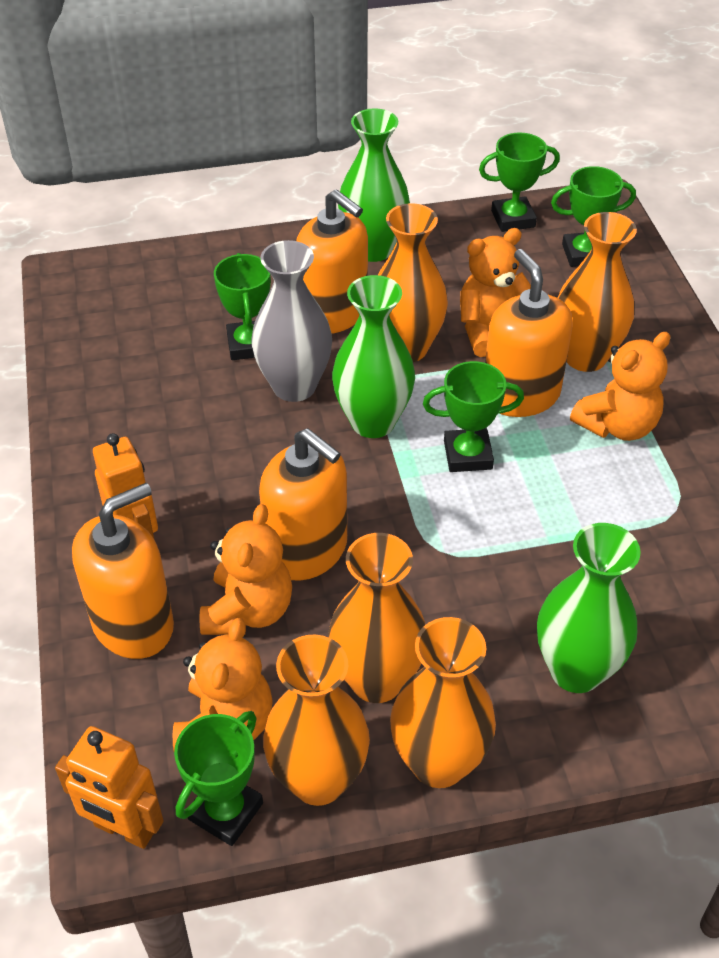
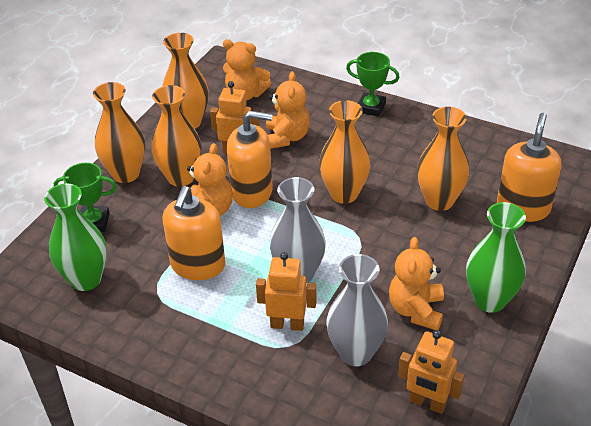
green trophy: 5 -> 2
green vase: 3 -> 2
grey vase: 1 -> 2
orange robot: 2 -> 3
orange soap dispenser: 4 -> 3

